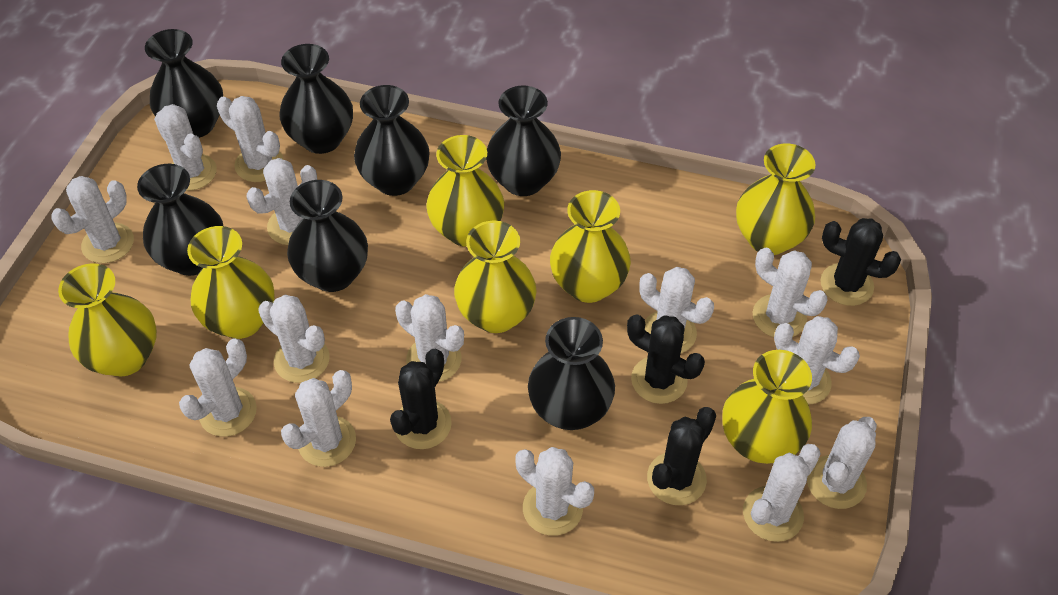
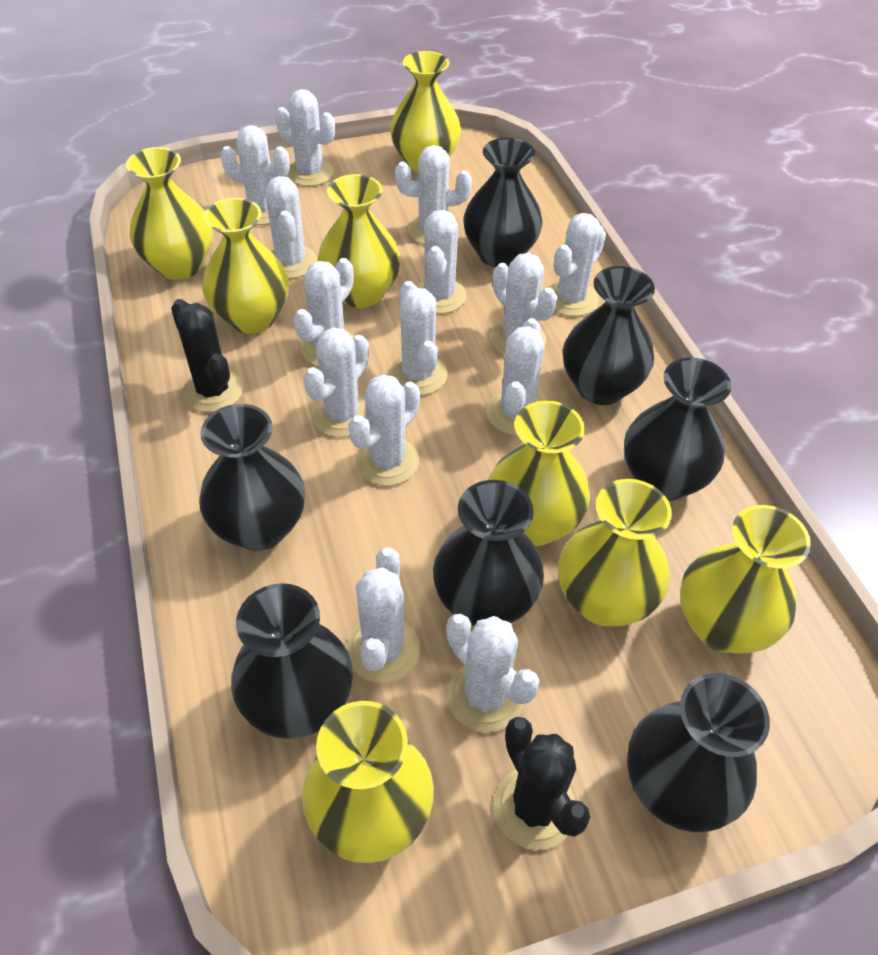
black cactus: 4 -> 2
yellow vase: 7 -> 8

